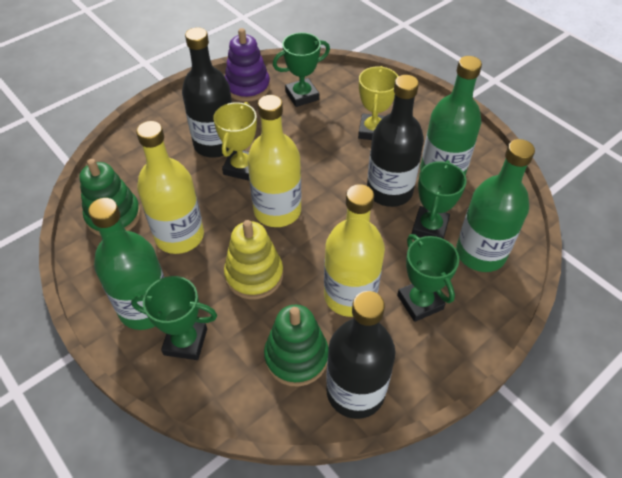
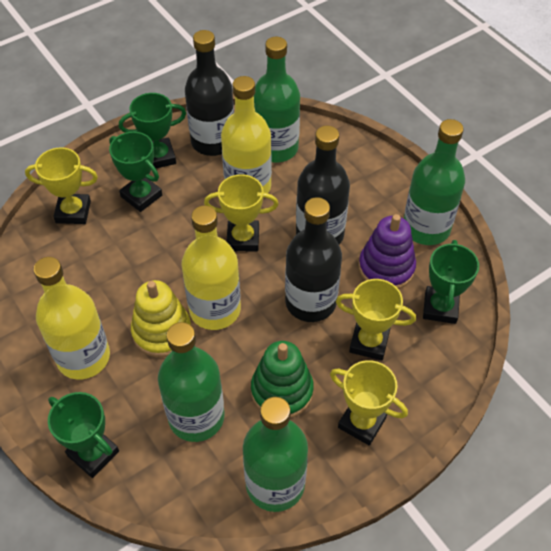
green bottle: 3 -> 4
green stacking toy: 2 -> 1
yellow trophy: 2 -> 4

